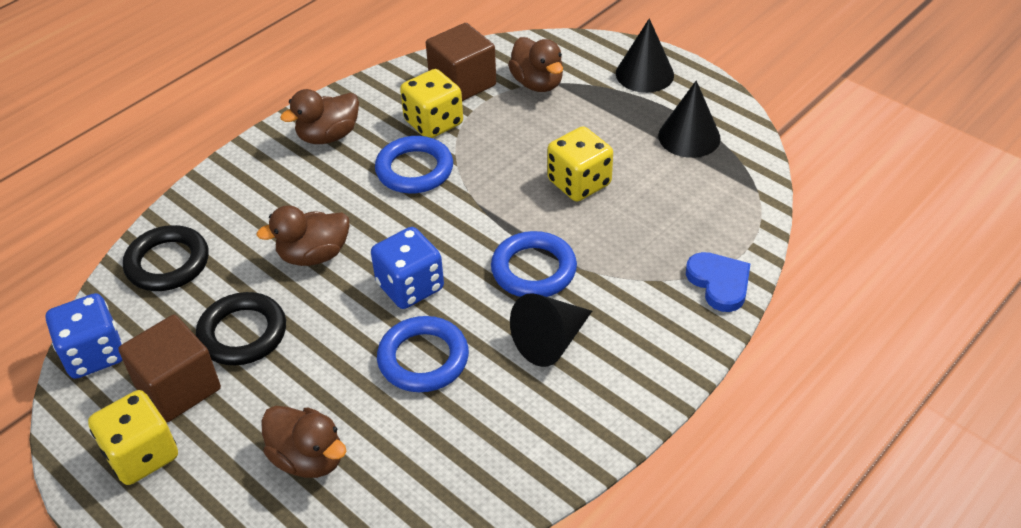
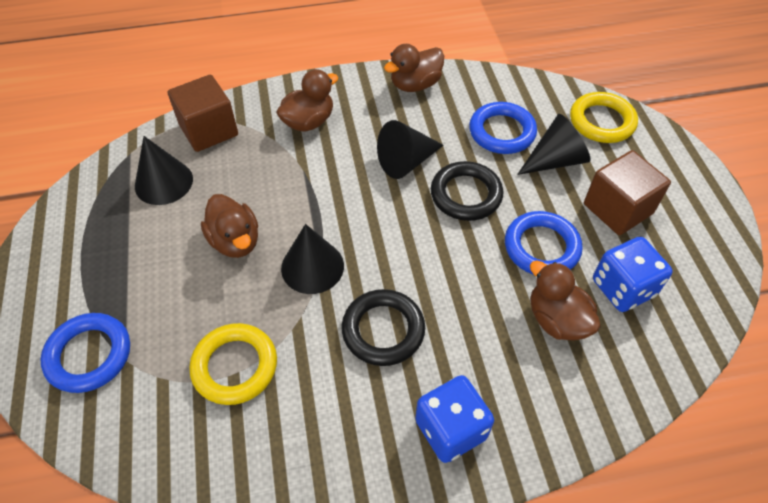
black cone: 3 -> 4
blue heart: 1 -> 0
yellow dice: 3 -> 0
yellow ring: 0 -> 2

